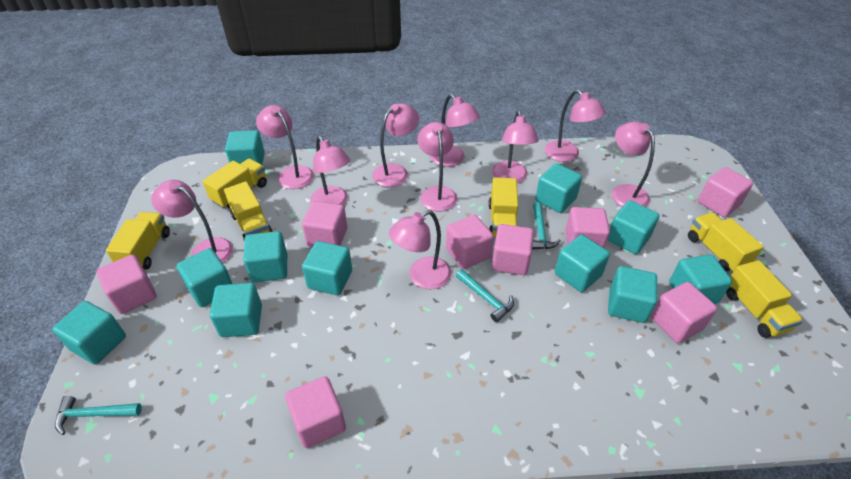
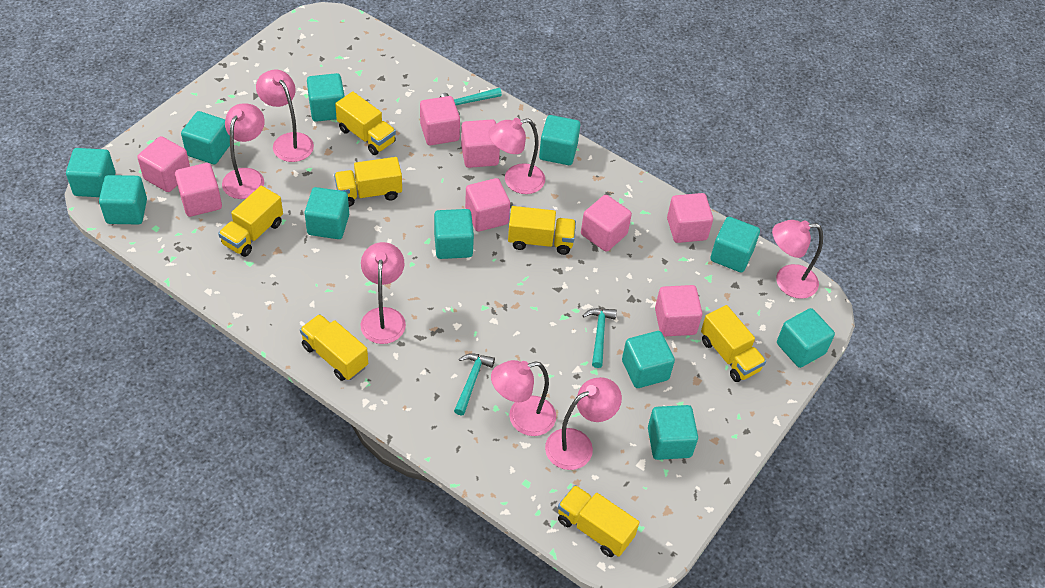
pink lamp: 10 -> 7
yellow truck: 6 -> 7

